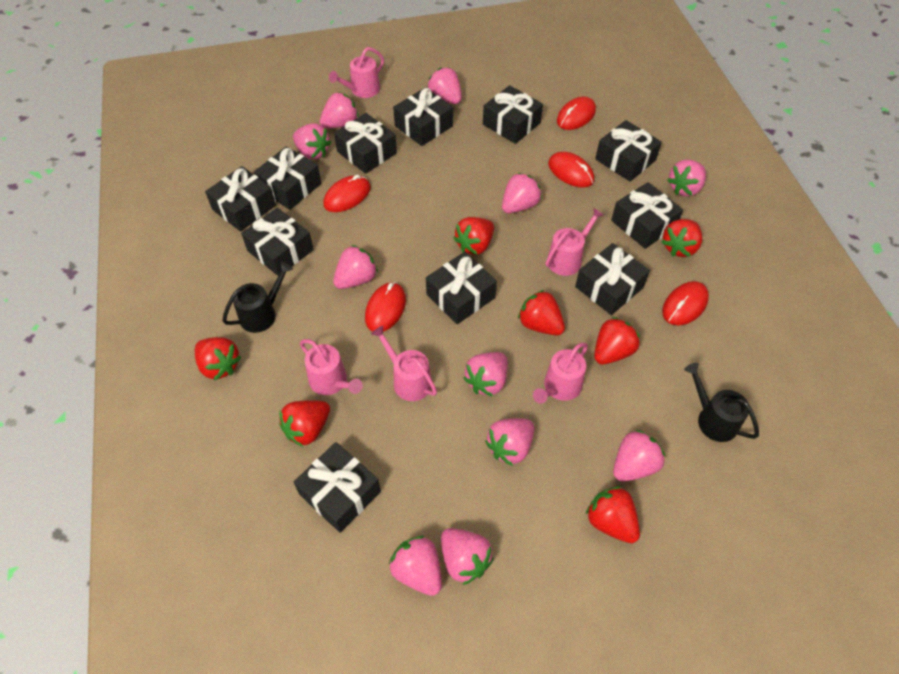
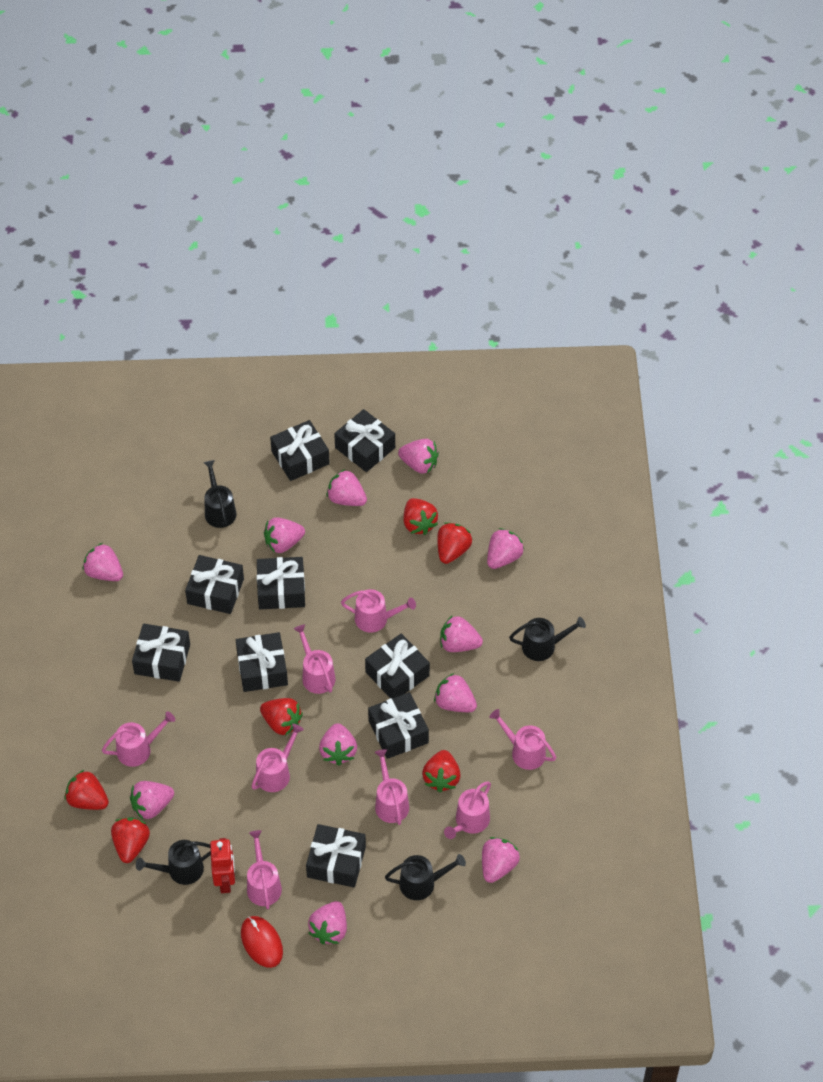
black gift: 11 -> 9
black watering can: 2 -> 4
pink watering can: 5 -> 8
red mouse: 5 -> 1
red robot: 0 -> 1
red strawberry: 7 -> 6

